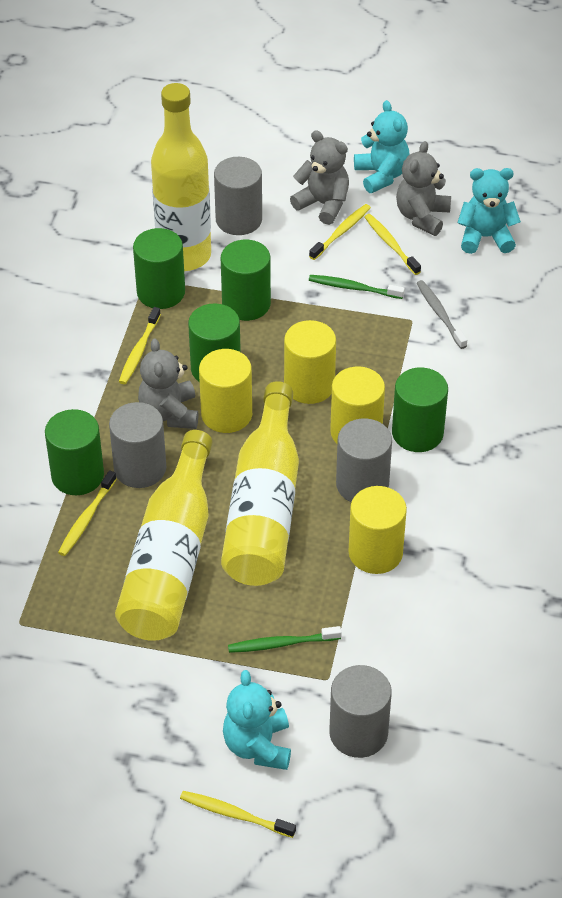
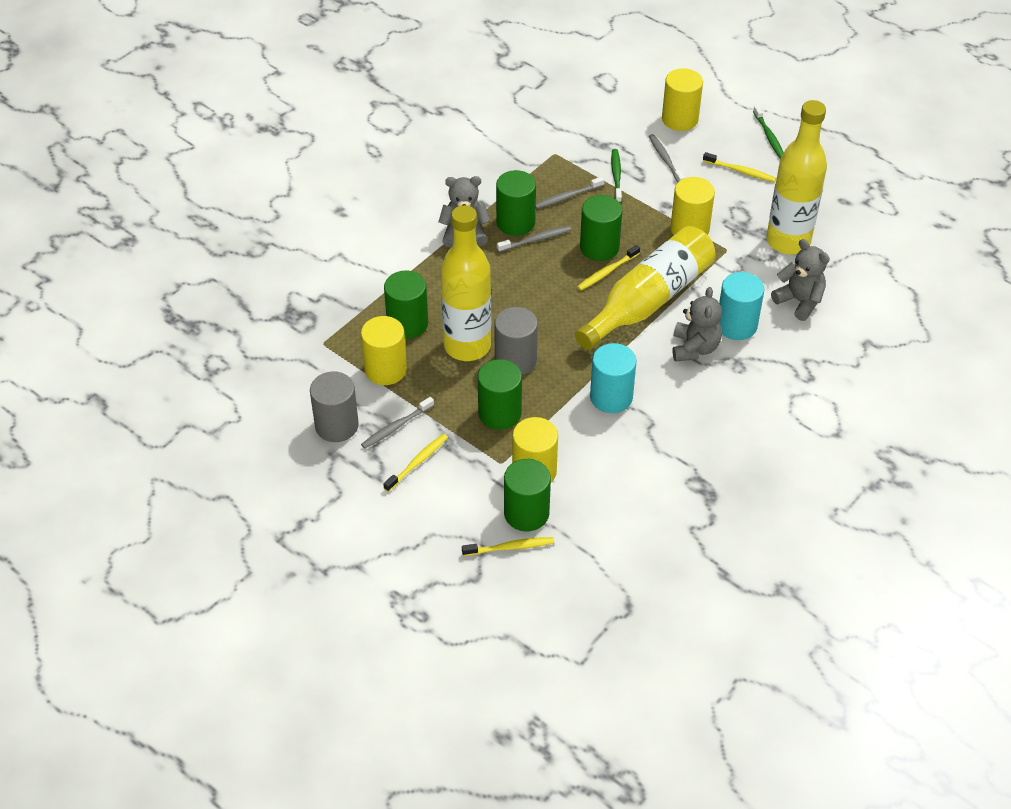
grey cylinder: 4 -> 2
grey toothbrush: 1 -> 4
turquoise cylinder: 0 -> 2
turquoise teddy bear: 3 -> 0
yellow toothbrush: 5 -> 4

